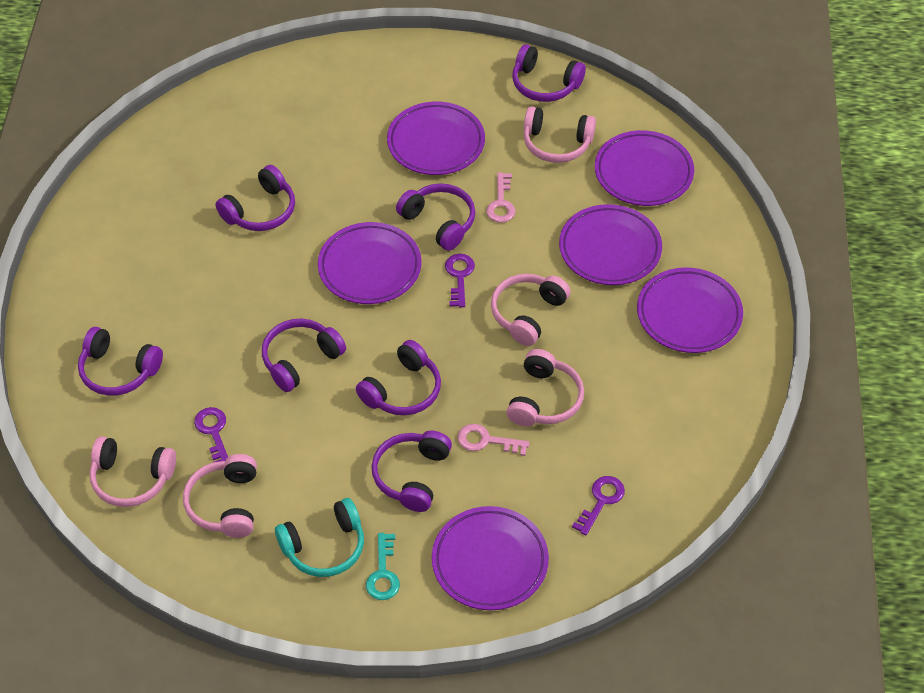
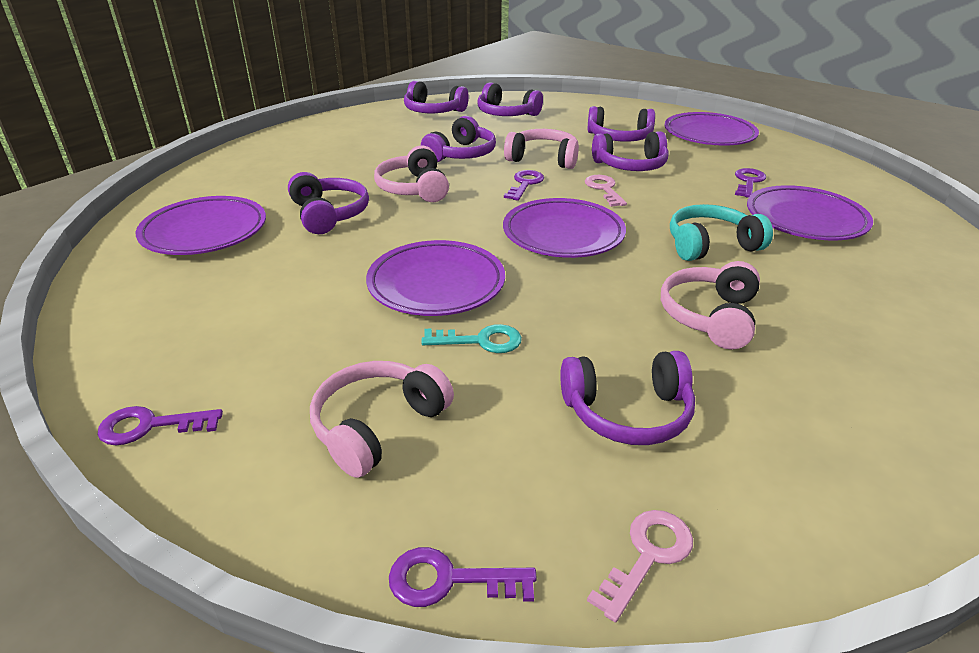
pink headphones: 5 -> 4
purple key: 3 -> 4
purple plate: 6 -> 5

